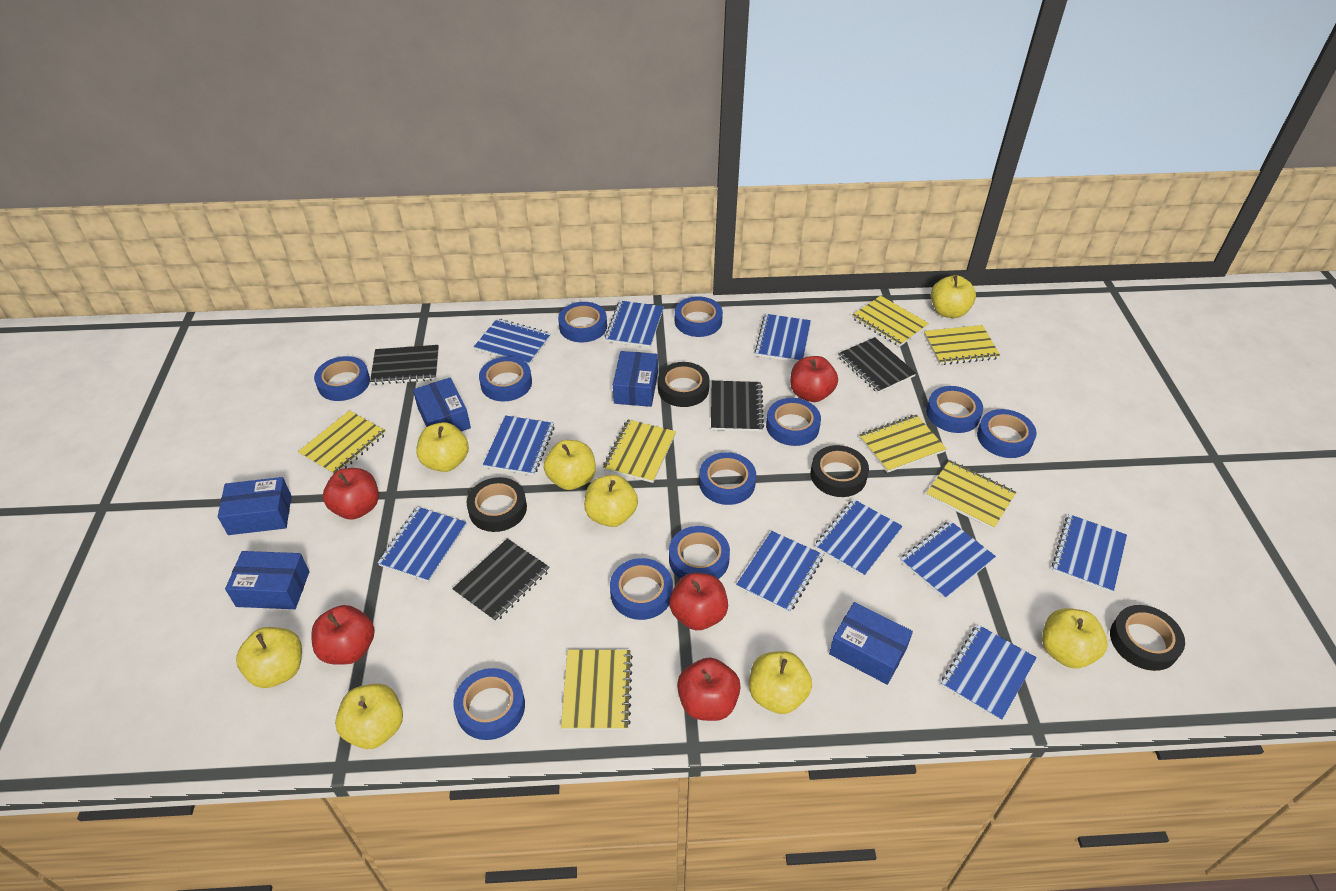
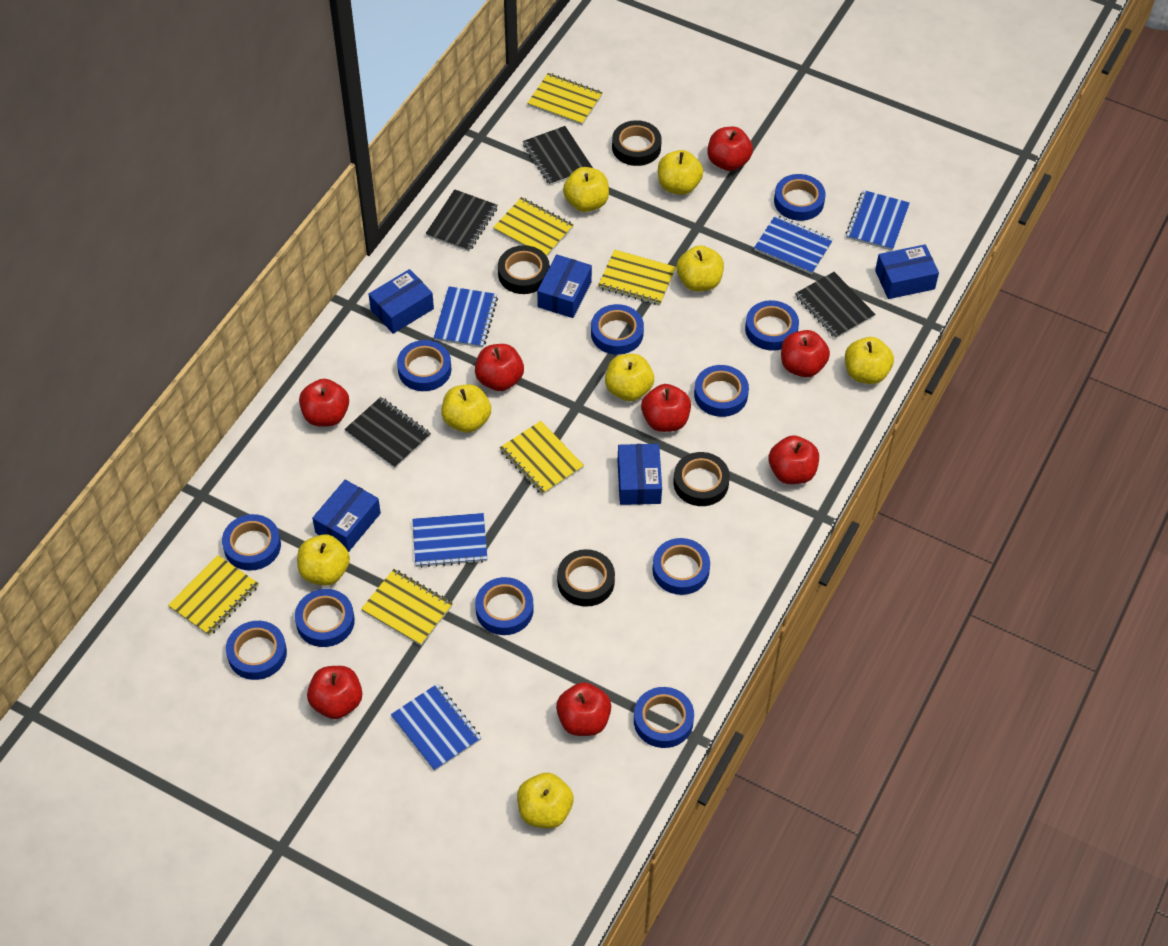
blue notebook: 10 -> 5
red apple: 5 -> 8
yellow notebook: 7 -> 6

